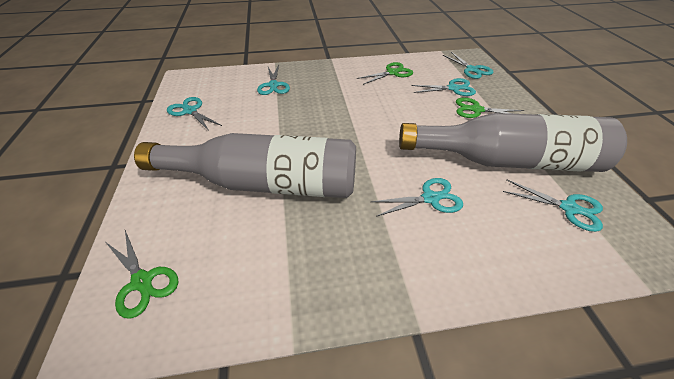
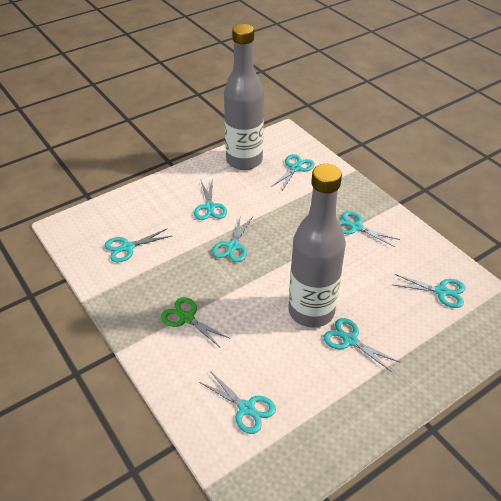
green scissors: 3 -> 1
turquoise scissors: 6 -> 8

